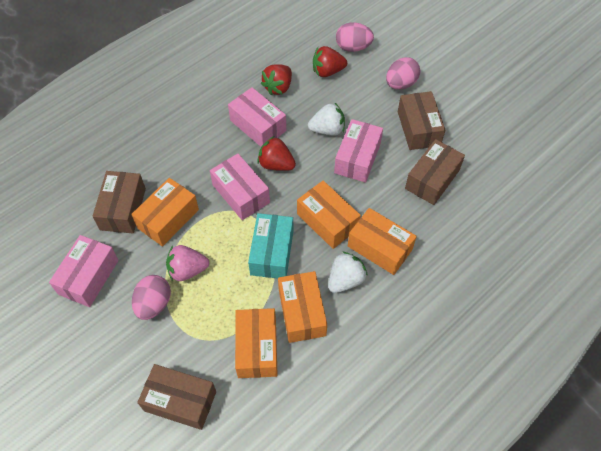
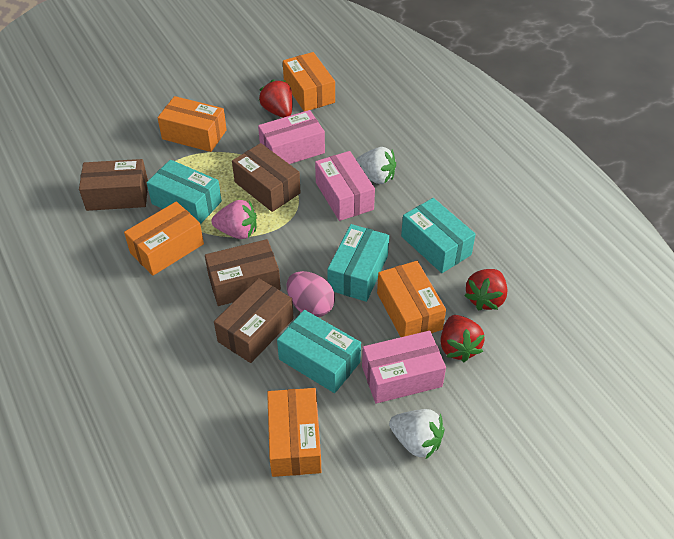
pink box: 4 -> 3
pink egg: 3 -> 1
turquoise box: 1 -> 4

